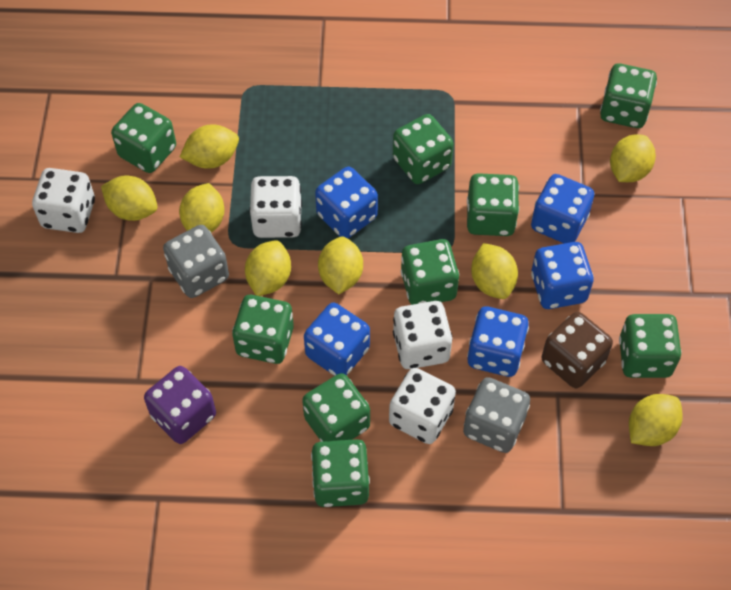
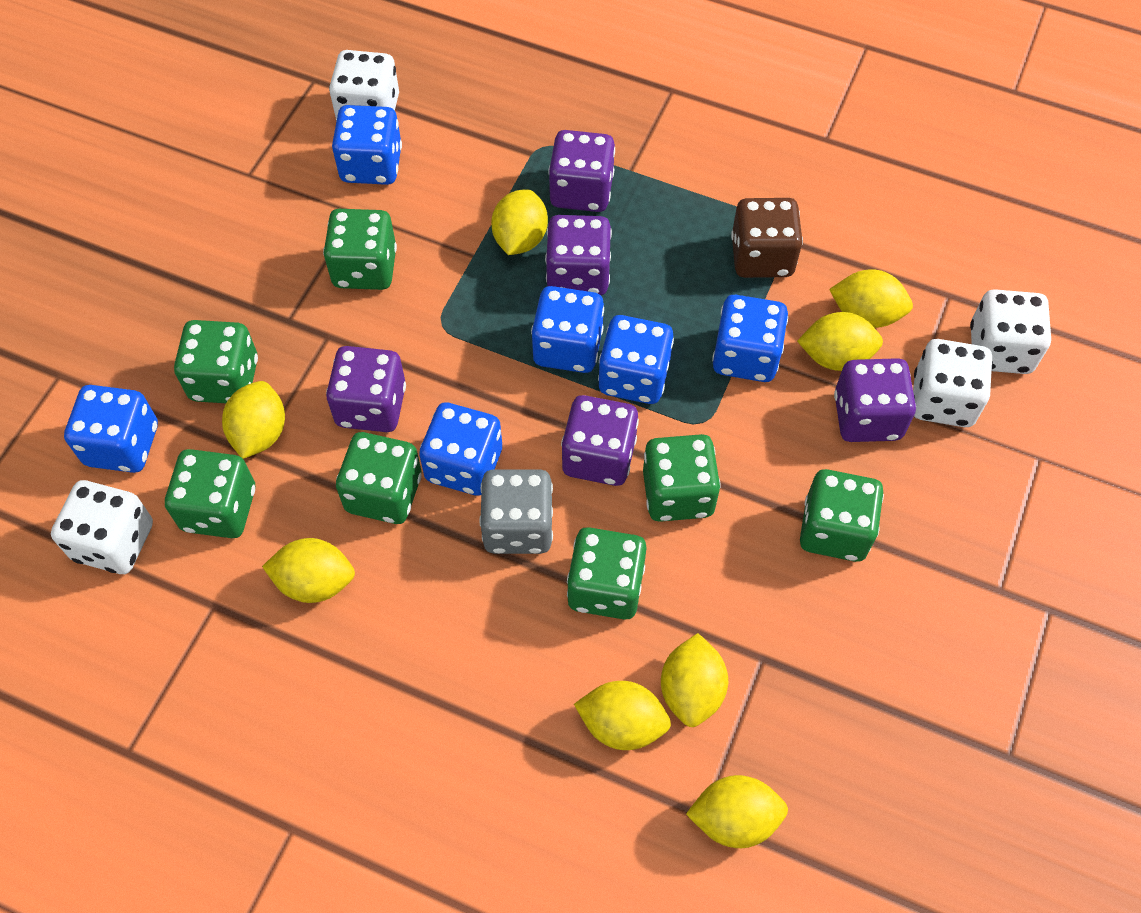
blue dice: 5 -> 6
green dice: 9 -> 7
grey dice: 2 -> 1
purple dice: 1 -> 5

